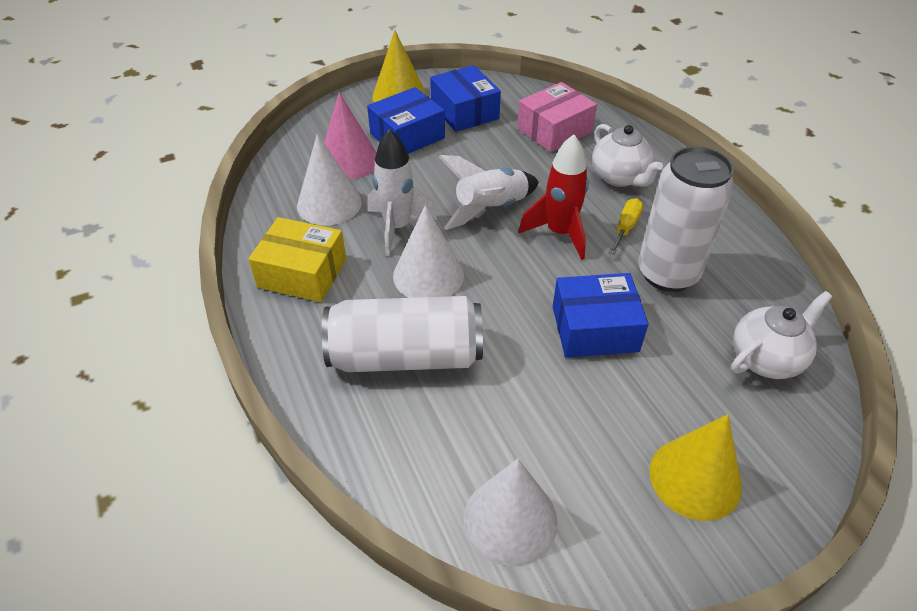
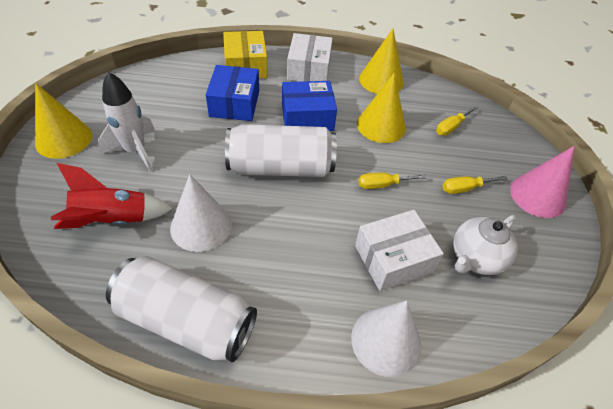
blue box: 3 -> 2
pink box: 1 -> 0
white box: 0 -> 2
white cone: 3 -> 2
white rocket: 2 -> 1
white teapot: 2 -> 1
yellow cone: 2 -> 3
yellow screwdriver: 1 -> 3

